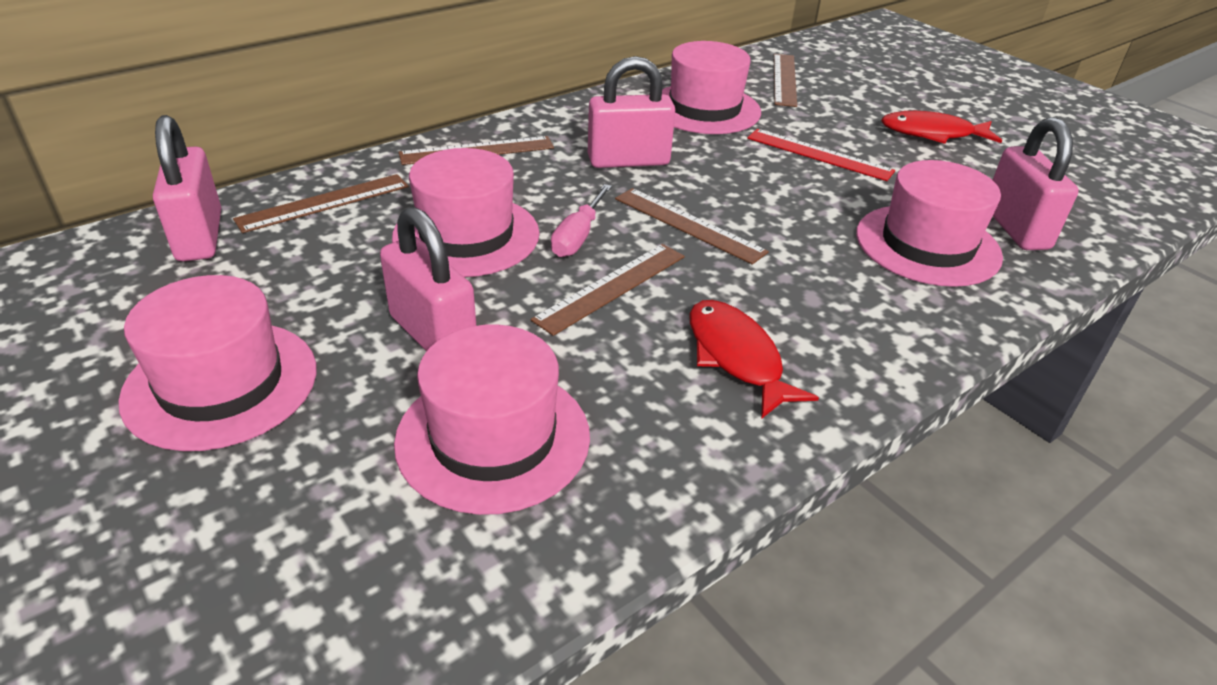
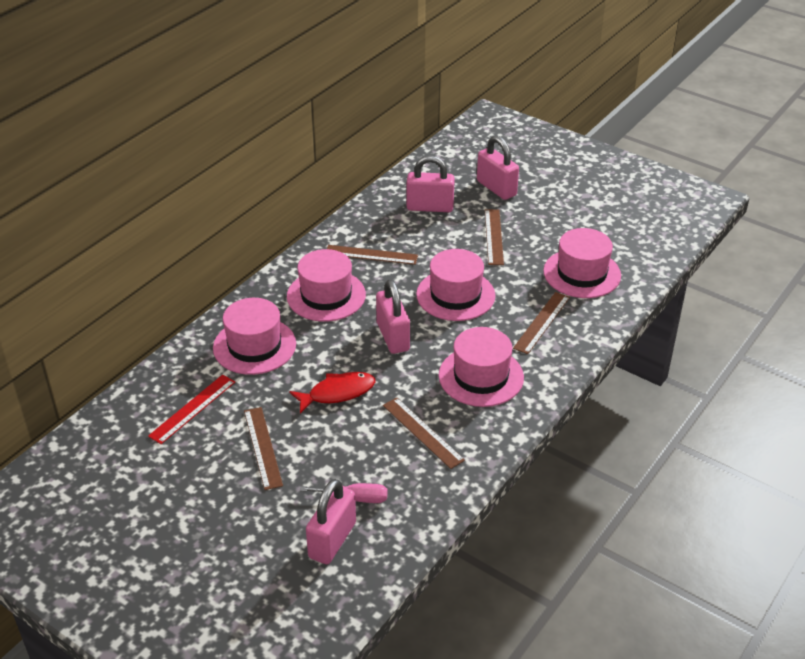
red fish: 2 -> 1

